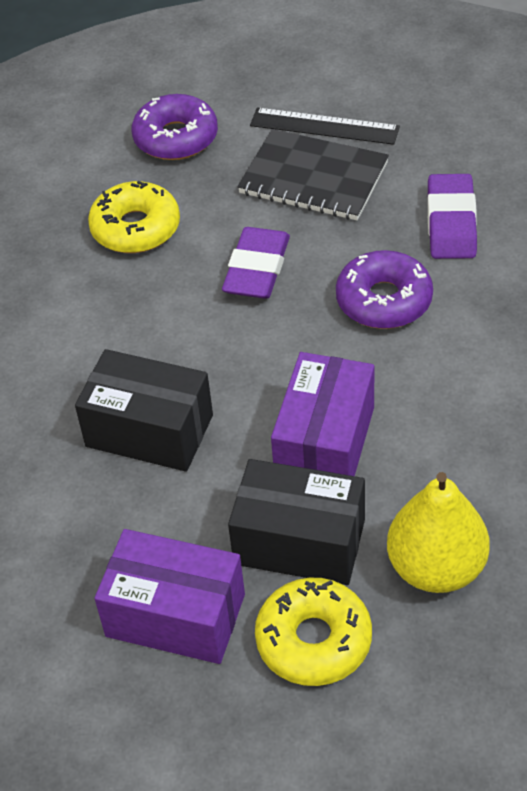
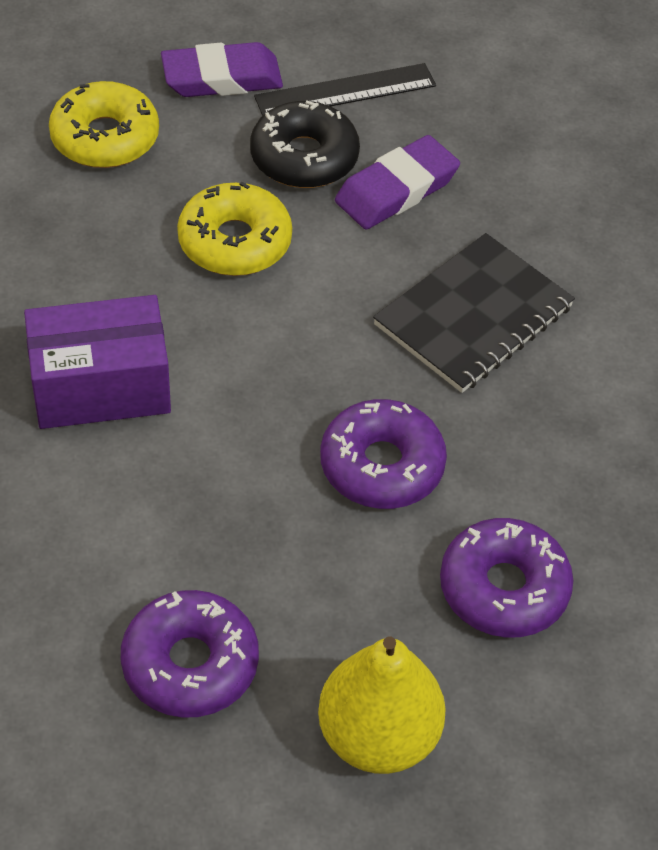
black box: 2 -> 0
black donut: 0 -> 1
purple box: 2 -> 1
purple donut: 2 -> 3

